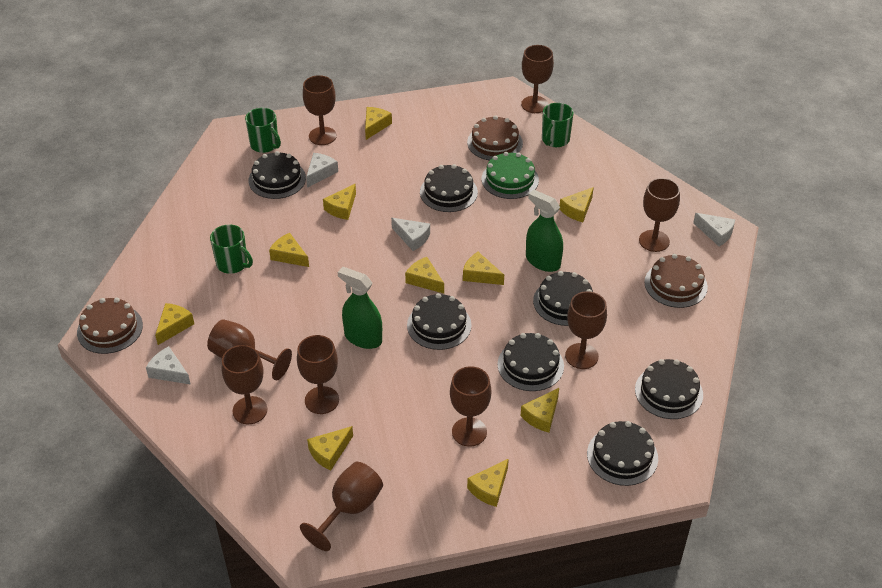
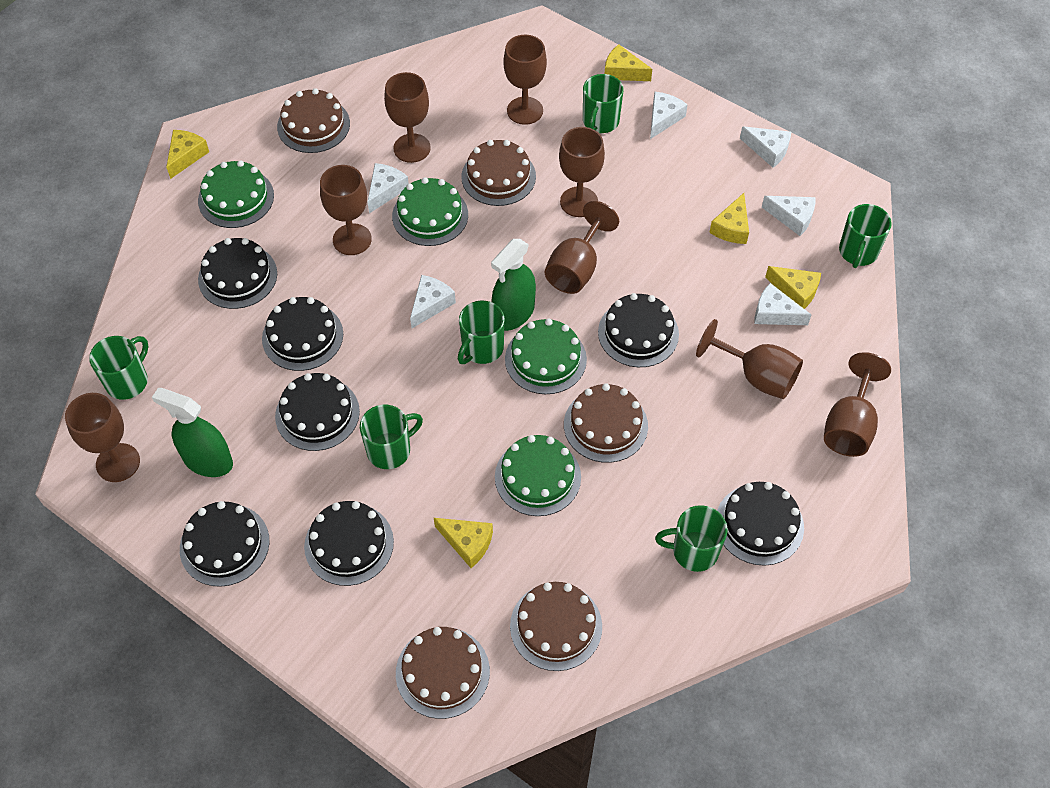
brown cake: 3 -> 5
brown goblet: 9 -> 8
green cake: 1 -> 4
green mug: 3 -> 6
white cheese: 4 -> 6
yellow cheese: 10 -> 5

